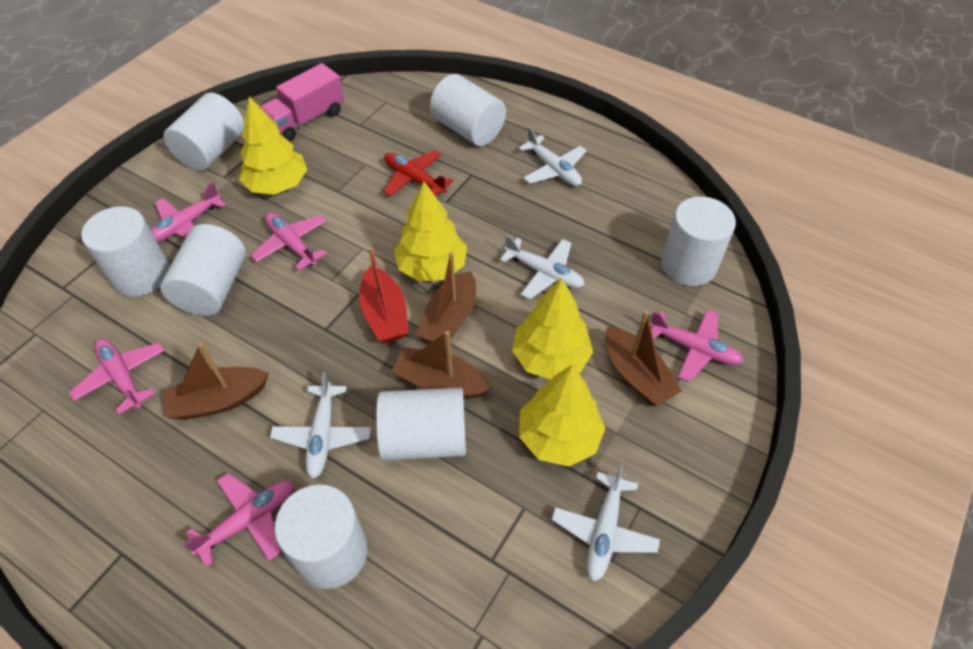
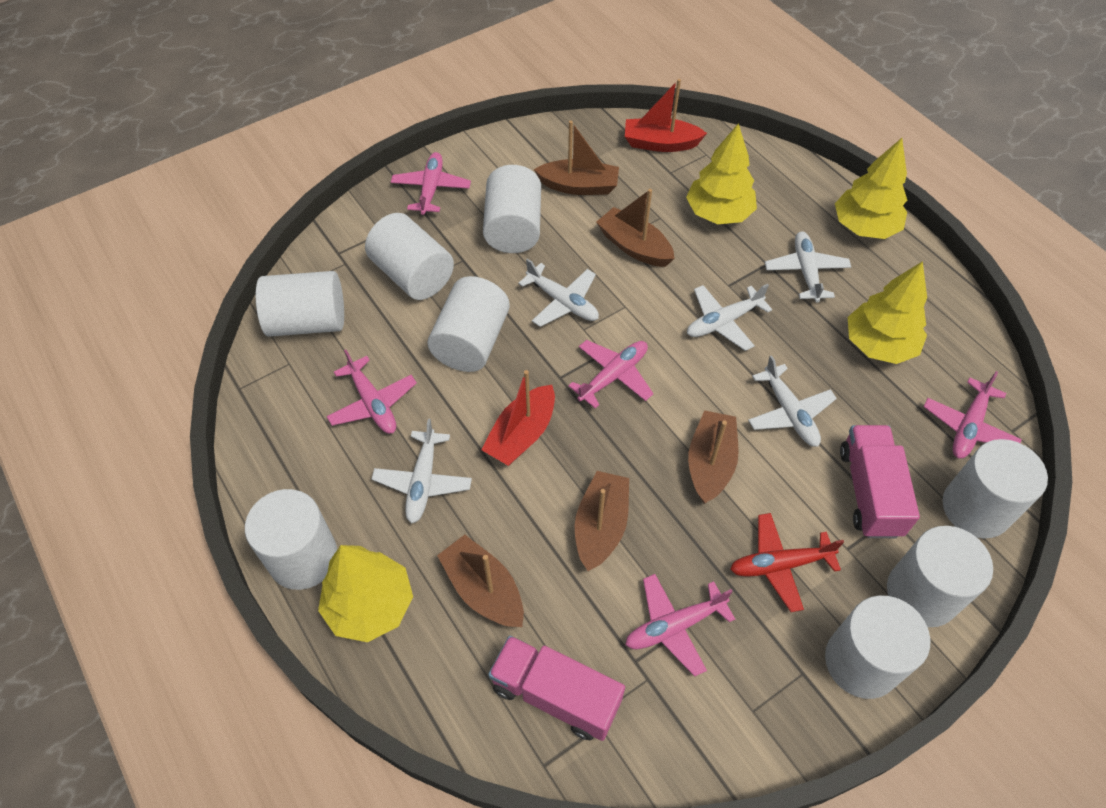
brown boat: 4 -> 5
pink truck: 1 -> 2
red boat: 1 -> 2
white cylinder: 7 -> 8
white plane: 4 -> 5

